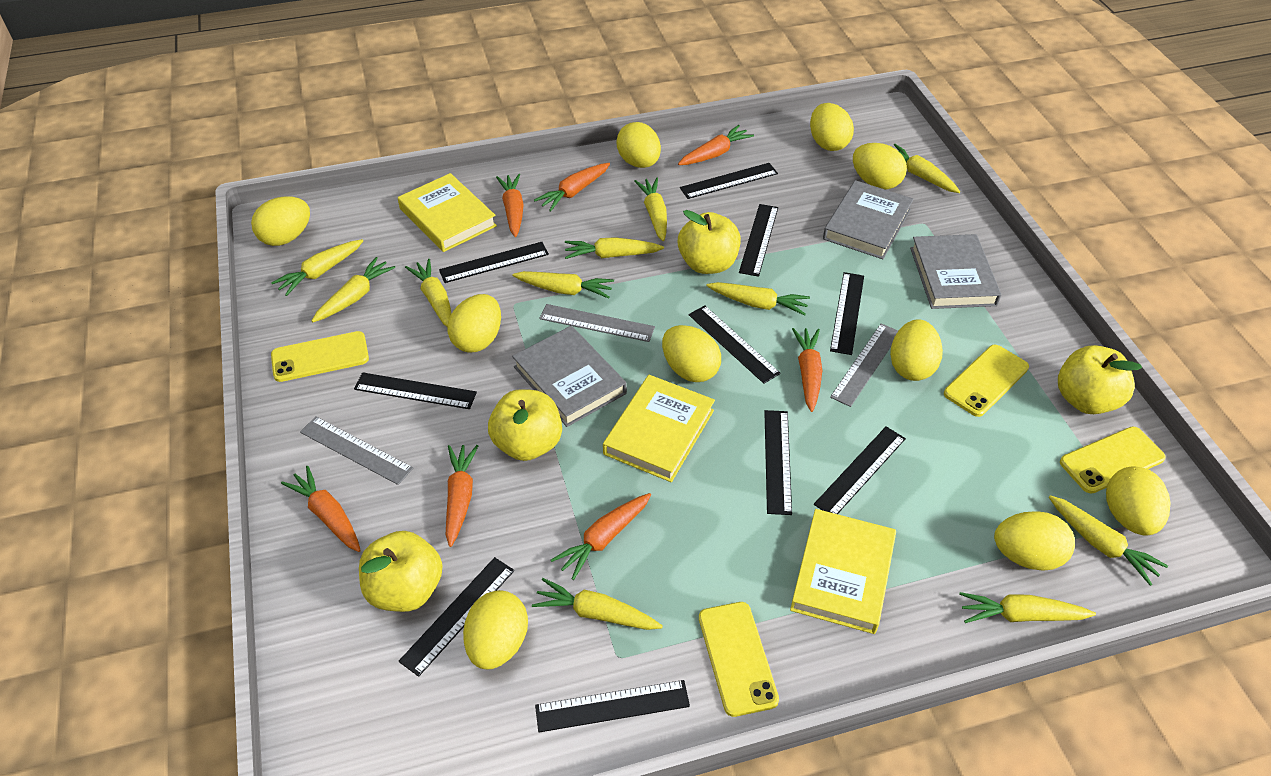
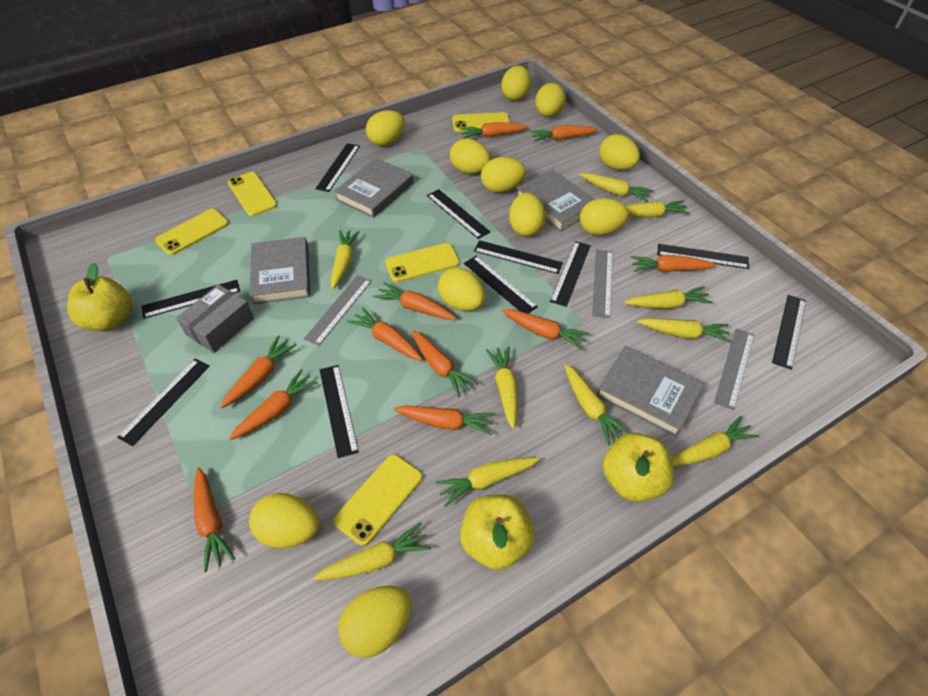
grey book: 3 -> 4
grey box: 0 -> 1
orange carrot: 7 -> 11
yellow apple: 4 -> 3
yellow book: 3 -> 0
yellow carrot: 11 -> 10
yellow egg: 10 -> 11
yellow phone: 4 -> 5

